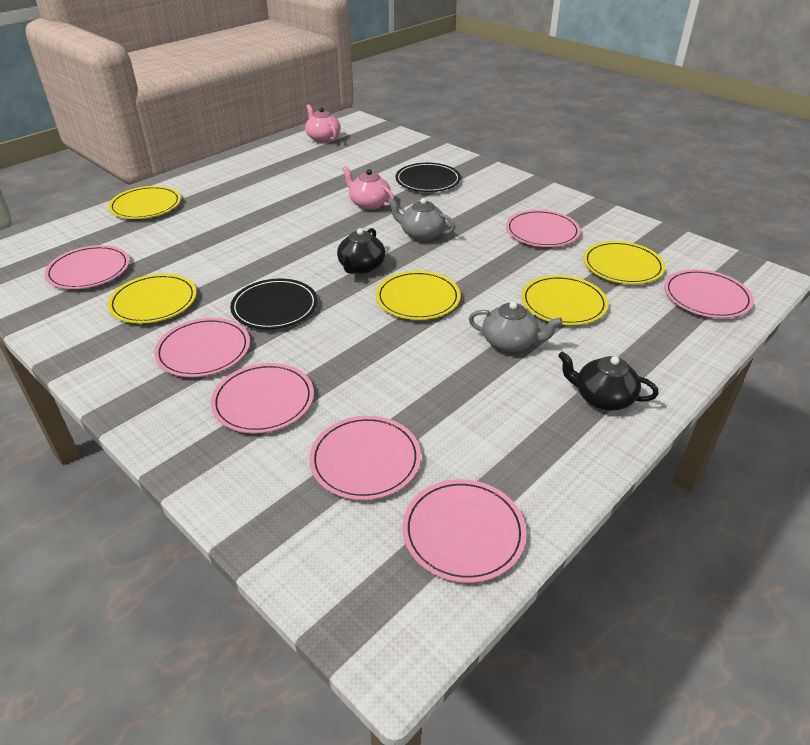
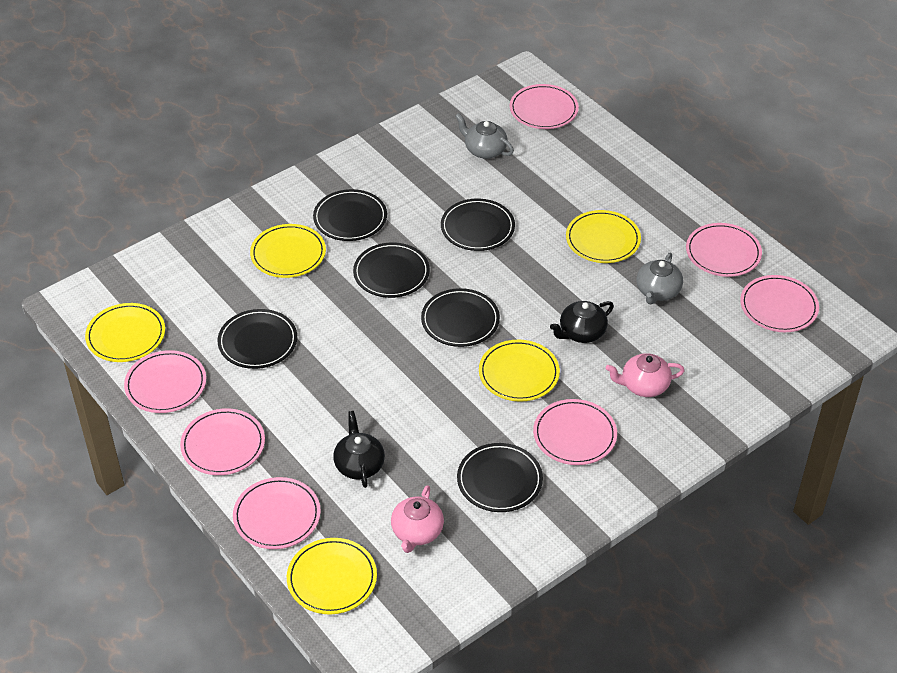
black plate: 2 -> 6

